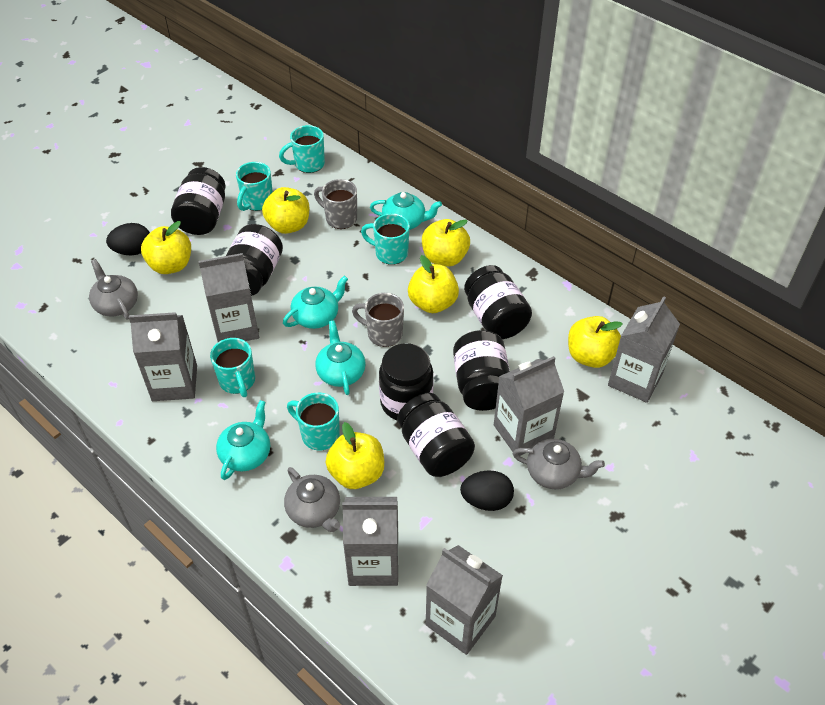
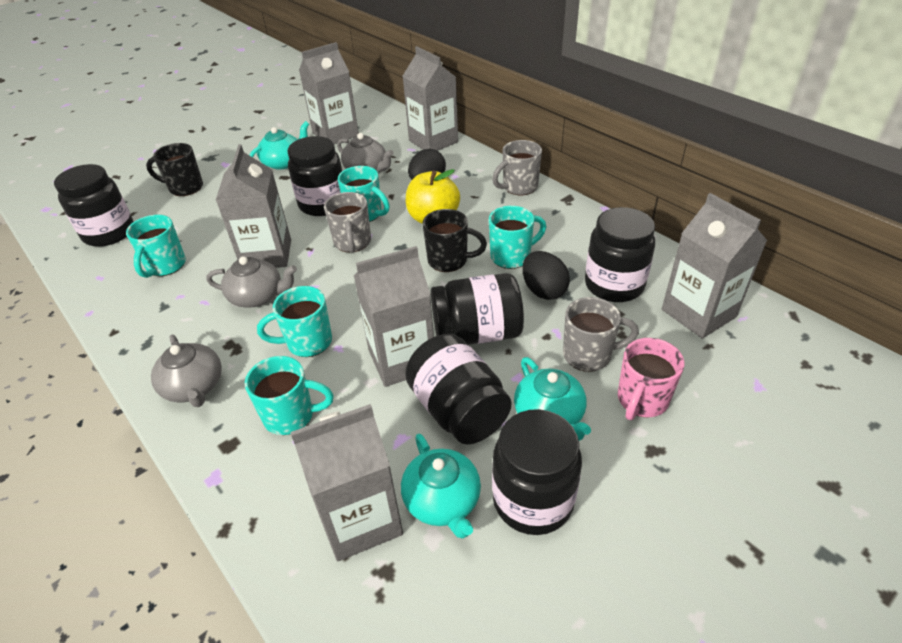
black mug: 0 -> 2
grey mug: 2 -> 3
pink mug: 0 -> 1
turquoise teapot: 4 -> 3
yellow apple: 6 -> 1

